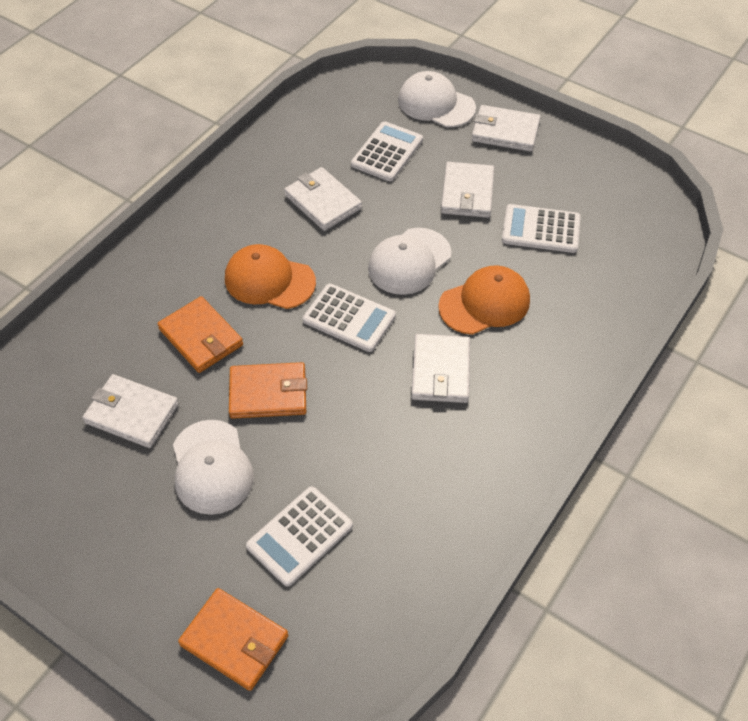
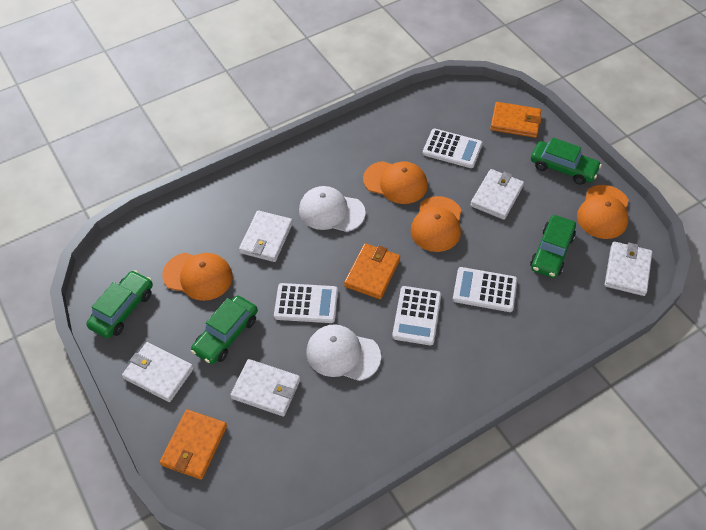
green car: 0 -> 4
orange cap: 2 -> 4
white cap: 3 -> 2

